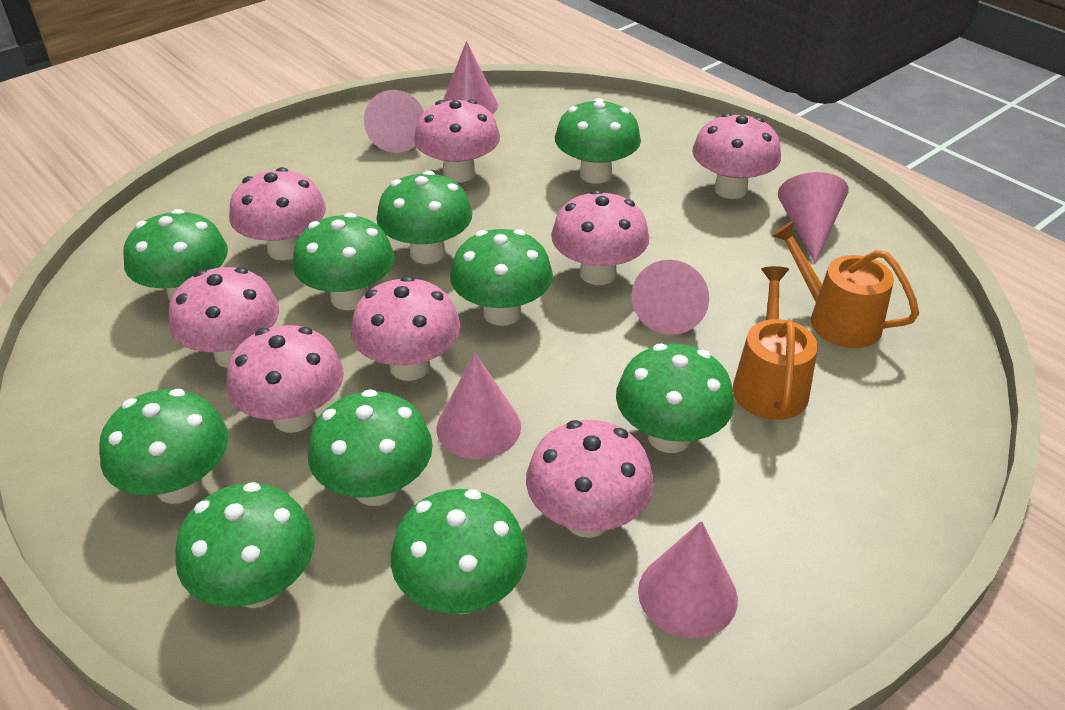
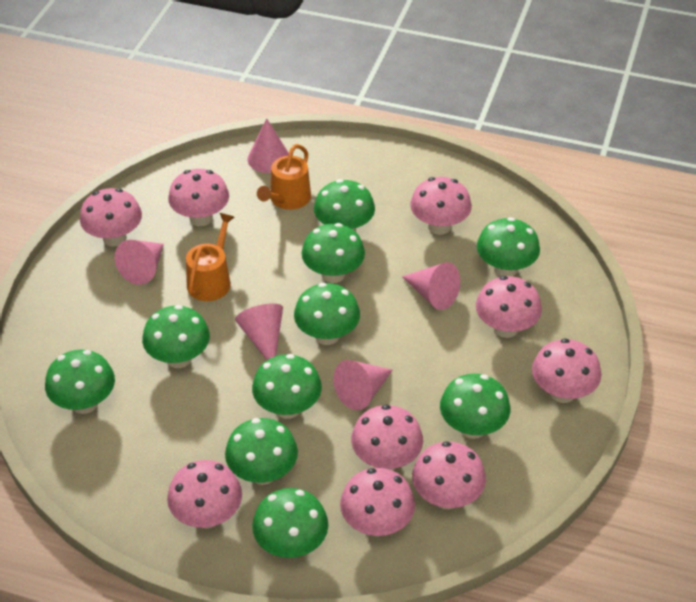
pink cone: 6 -> 5
pink mushroom: 8 -> 9

